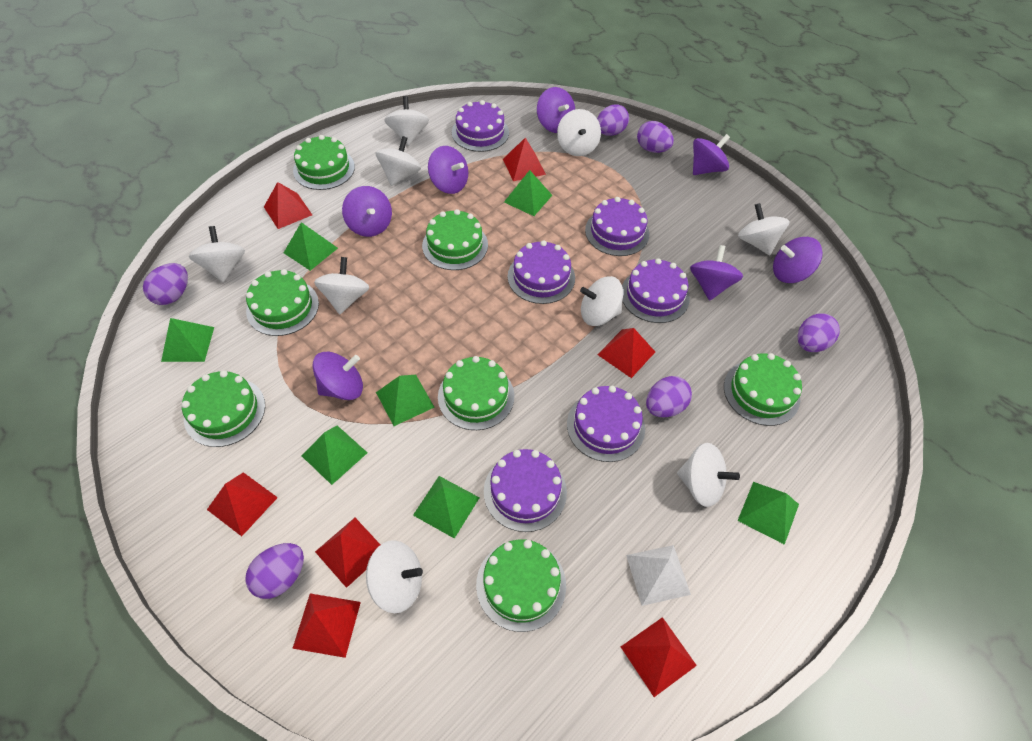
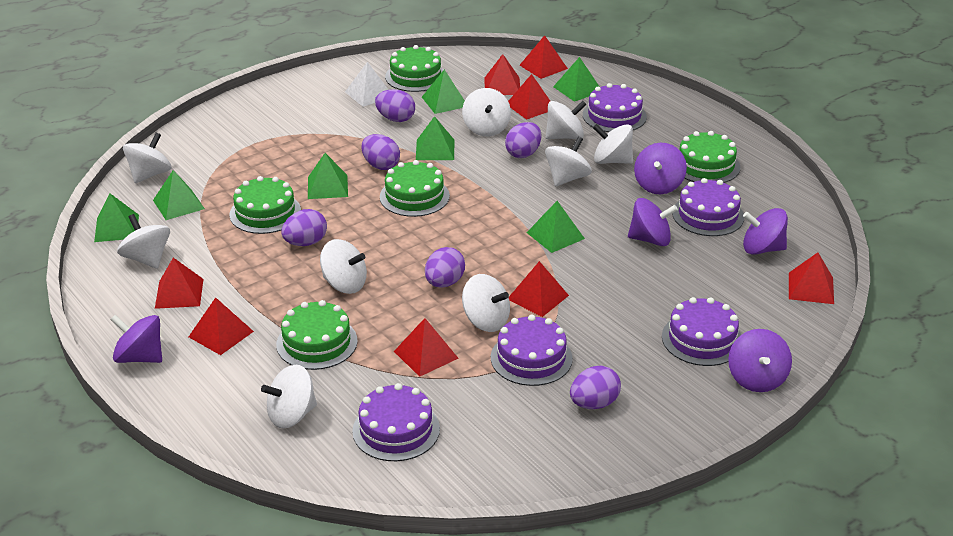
green cake: 7 -> 5
purple cake: 6 -> 5
purple spinning top: 7 -> 5
red pyramid: 7 -> 8

